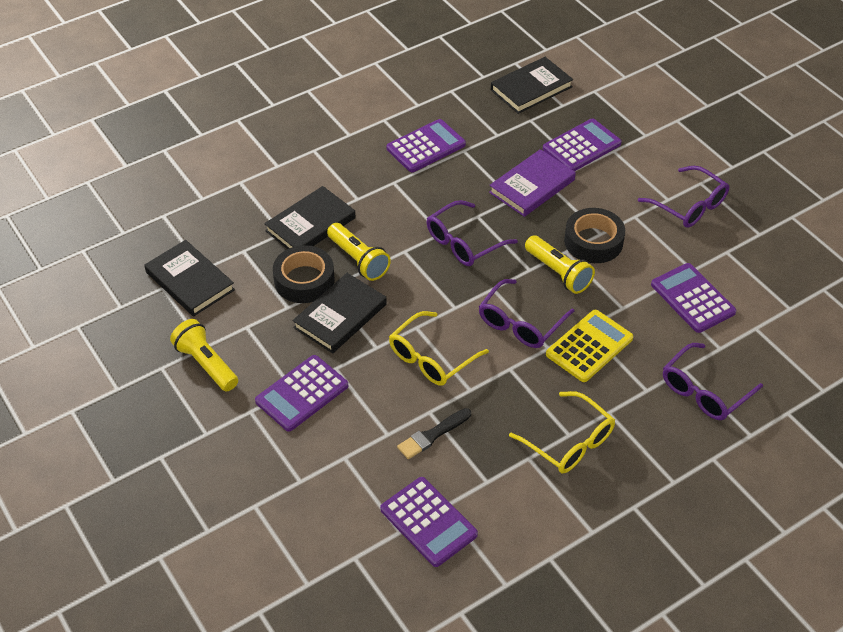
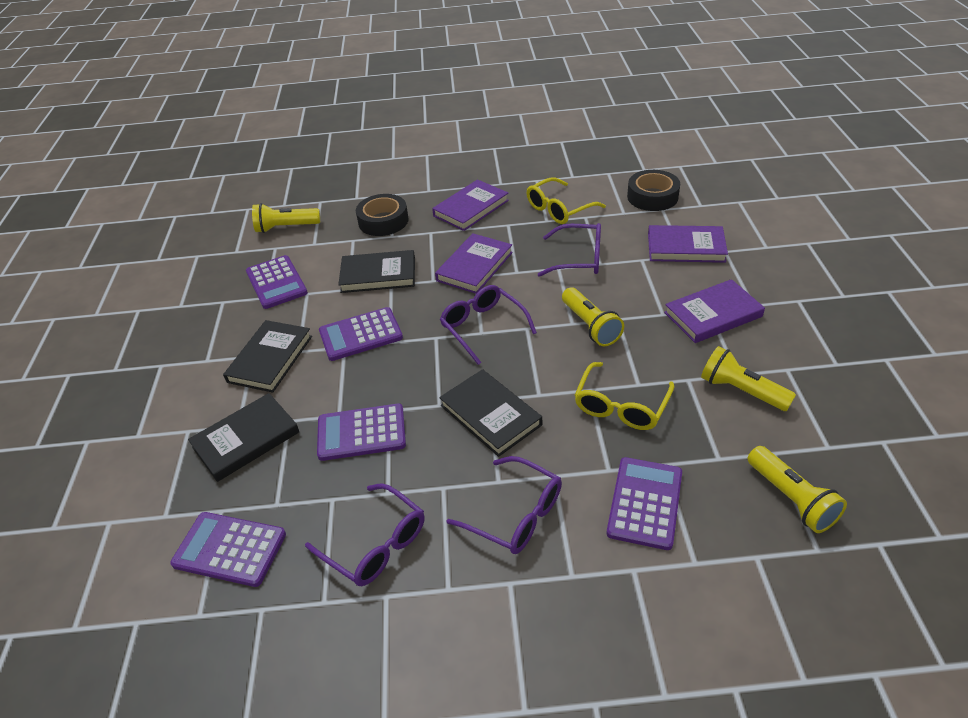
black brush: 1 -> 0
purple book: 1 -> 4
yellow calculator: 1 -> 0
yellow flashlight: 3 -> 4

